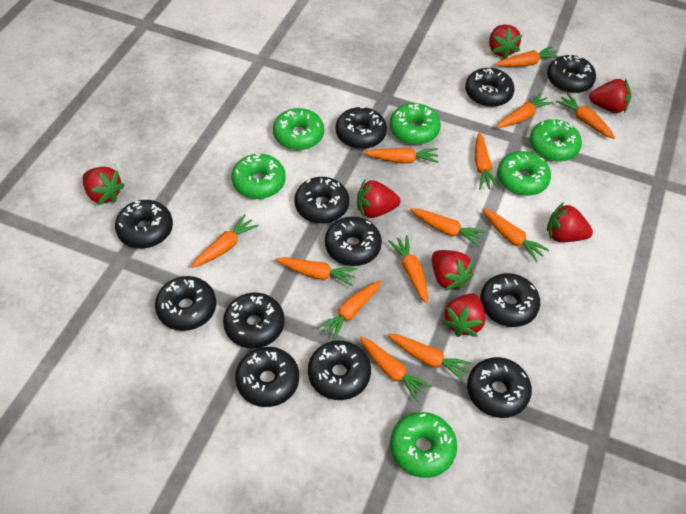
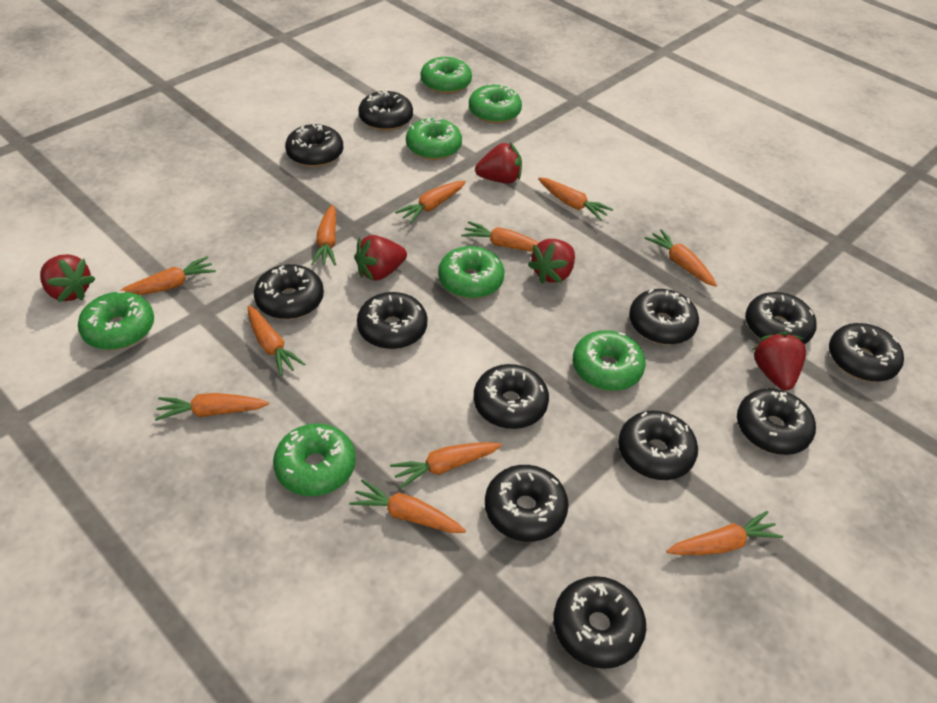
green donut: 6 -> 7
orange carrot: 13 -> 11
red strawberry: 7 -> 5

